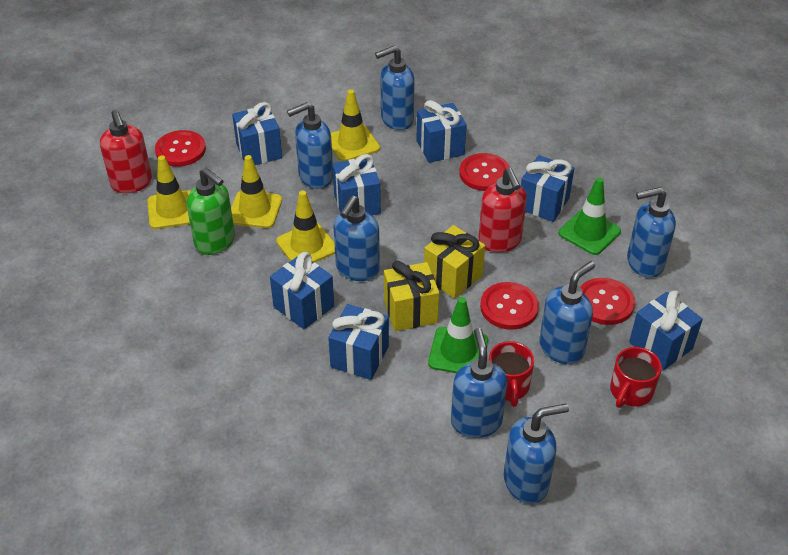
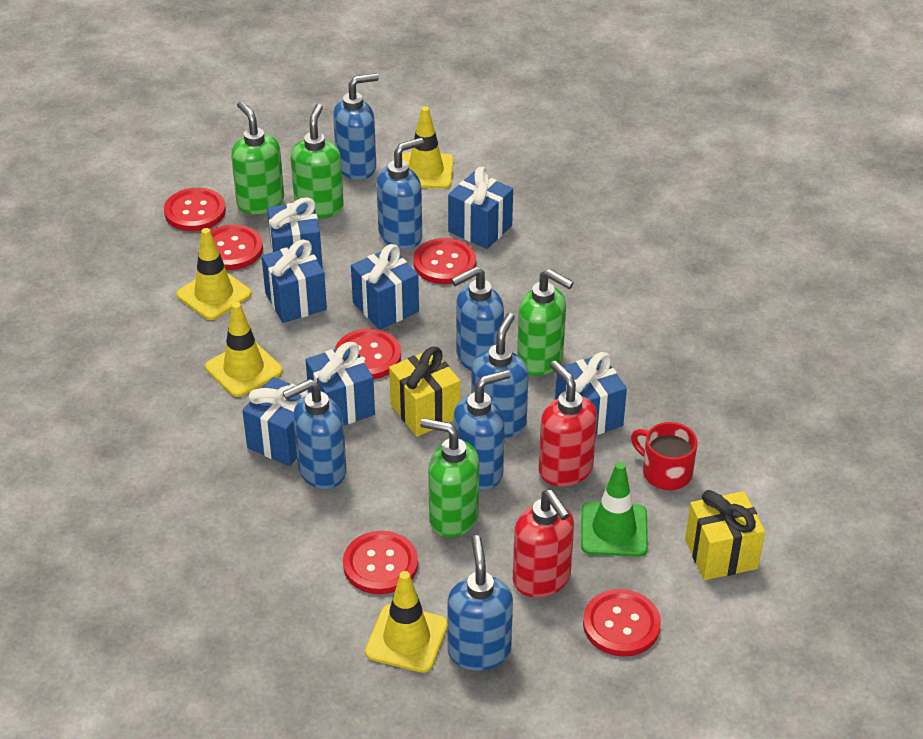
green soap dispenser: 1 -> 4
green traffic cone: 2 -> 1
red button: 4 -> 6
red mug: 2 -> 1

